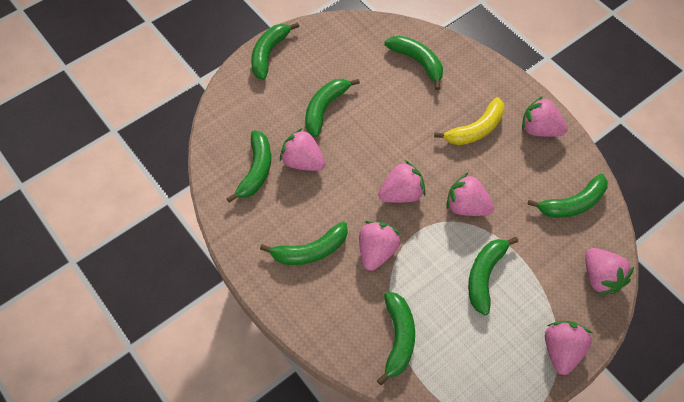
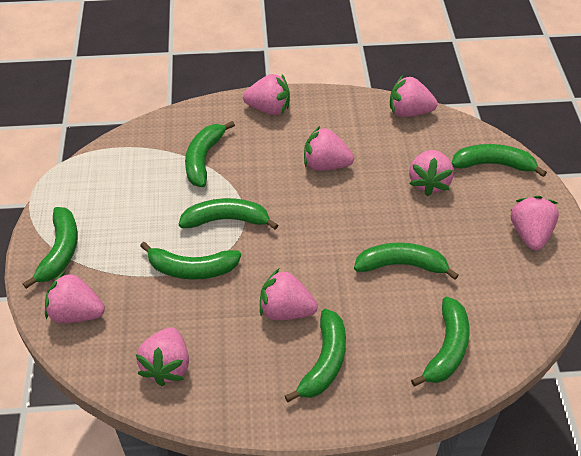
pink strawberry: 7 -> 8
yellow banana: 1 -> 0

